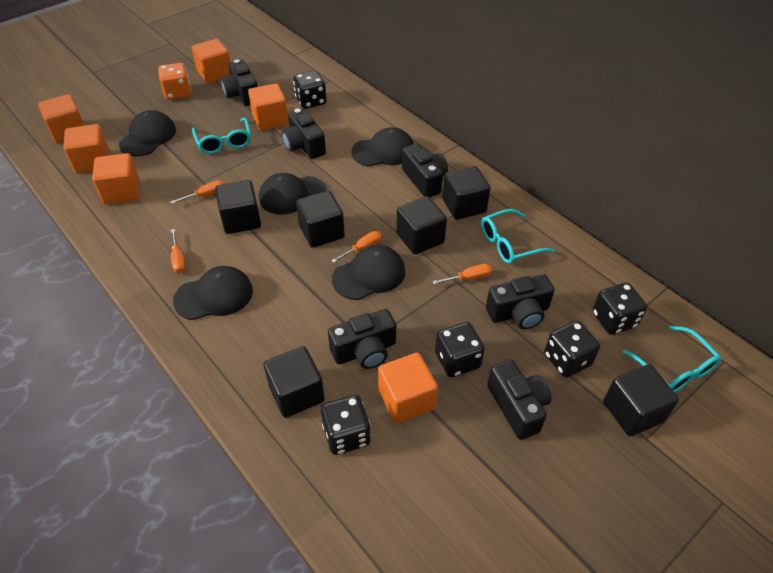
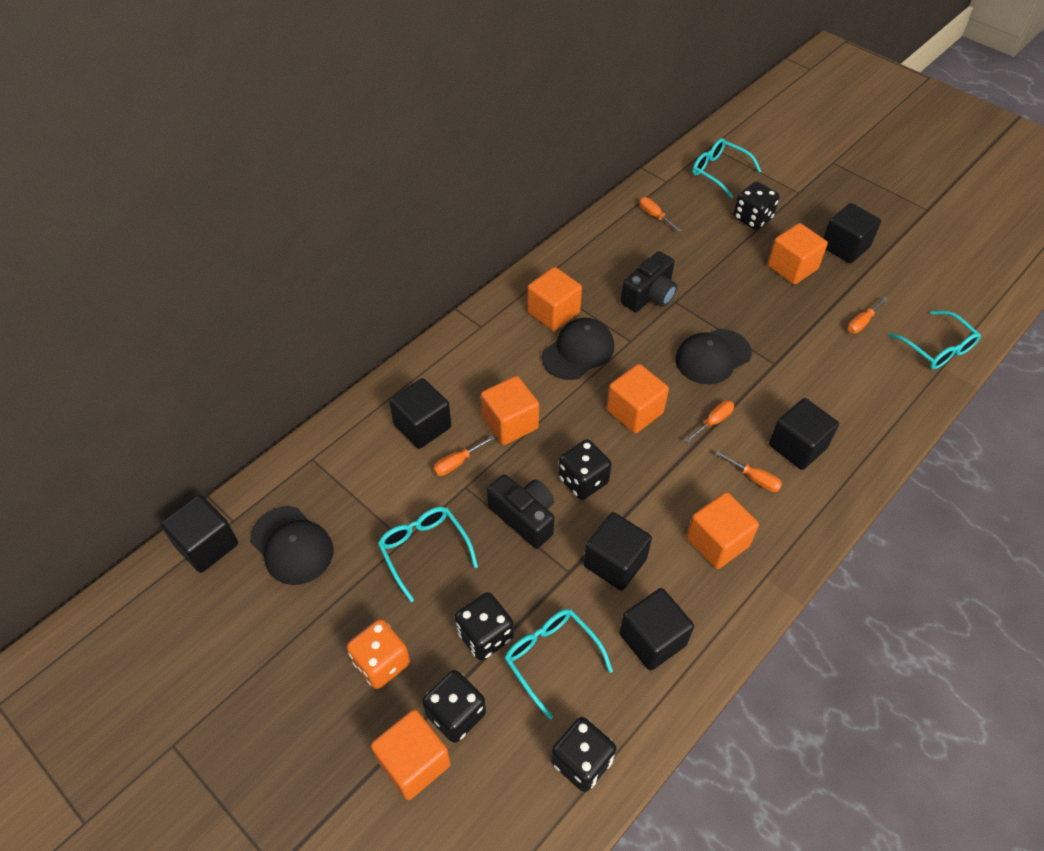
black camera: 6 -> 2
black cap: 5 -> 3
orange screwdriver: 4 -> 5
turquoise glasses: 3 -> 4

